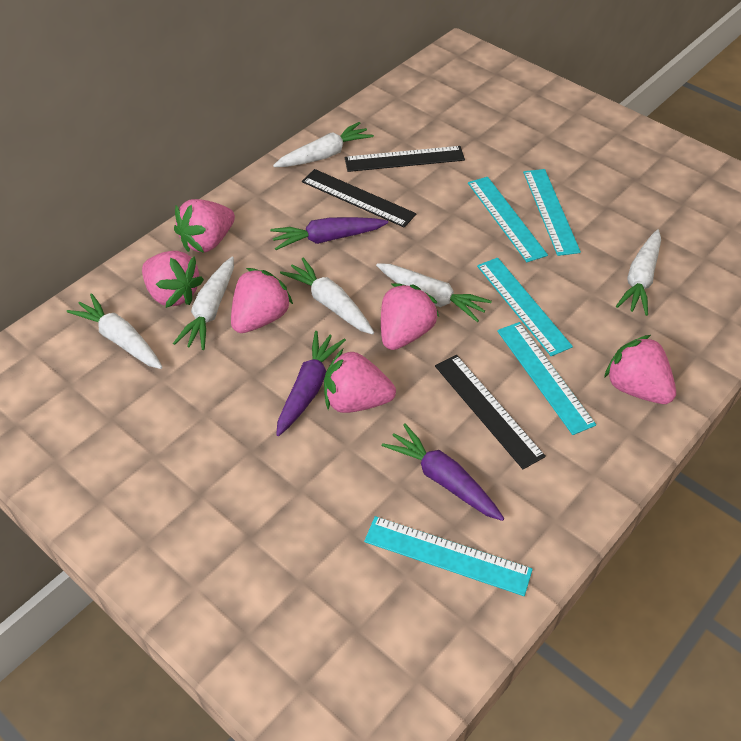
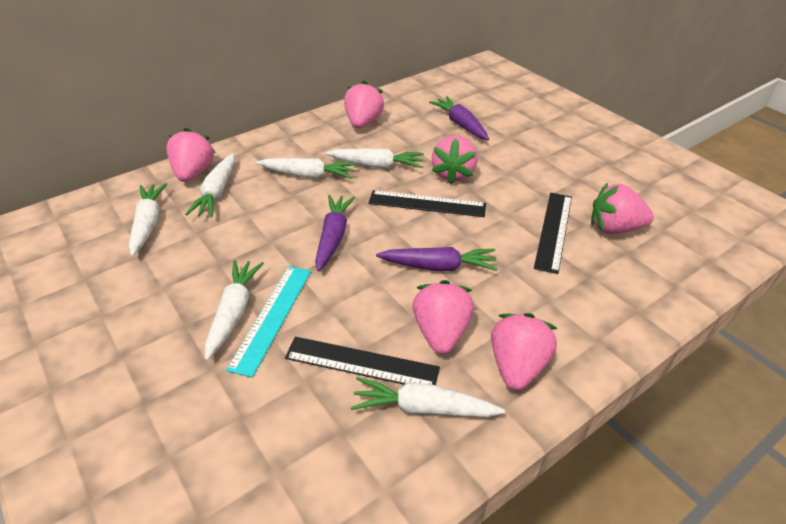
turquoise ruler: 5 -> 1

